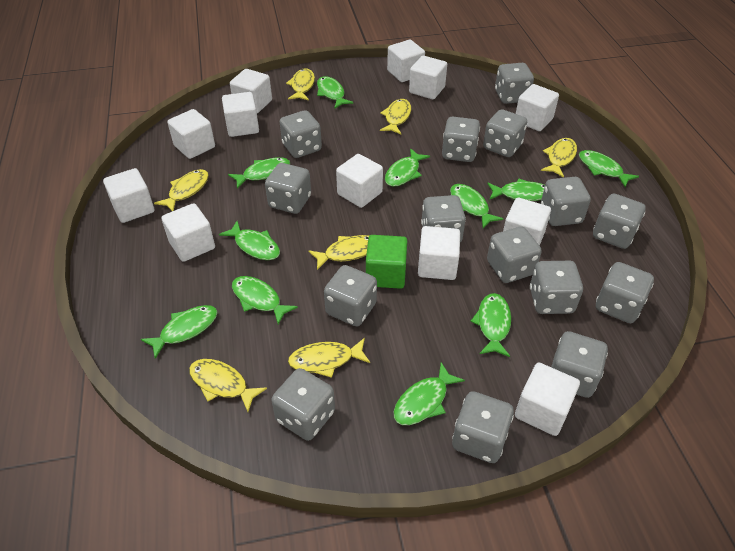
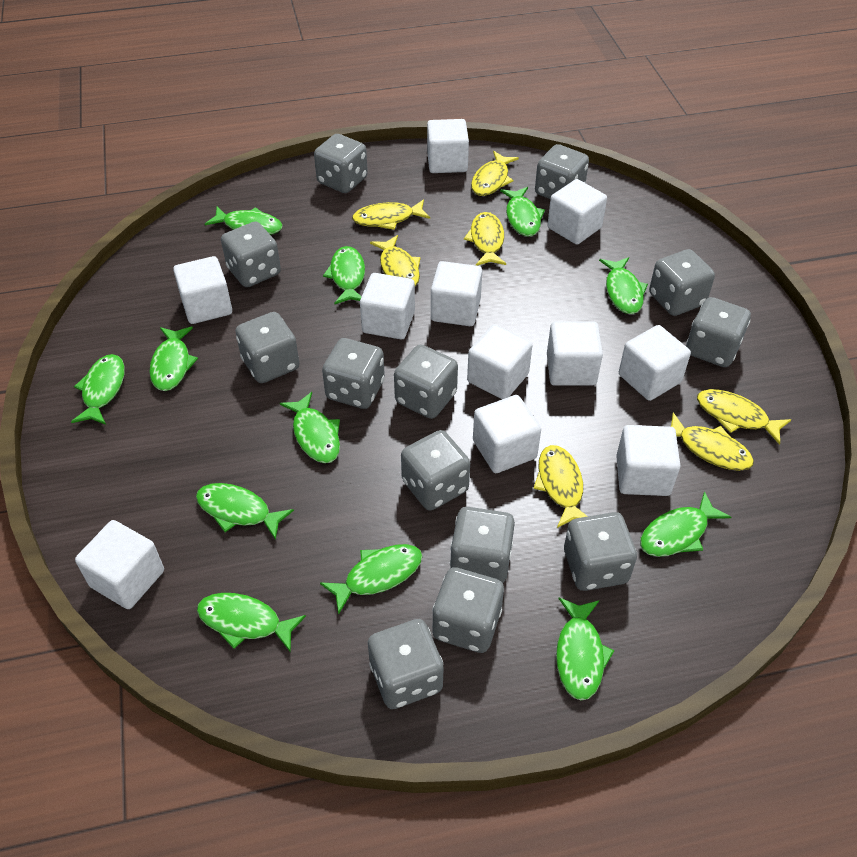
green cube: 1 -> 0
green fish: 11 -> 12
grey dice: 15 -> 13
white cube: 12 -> 11

